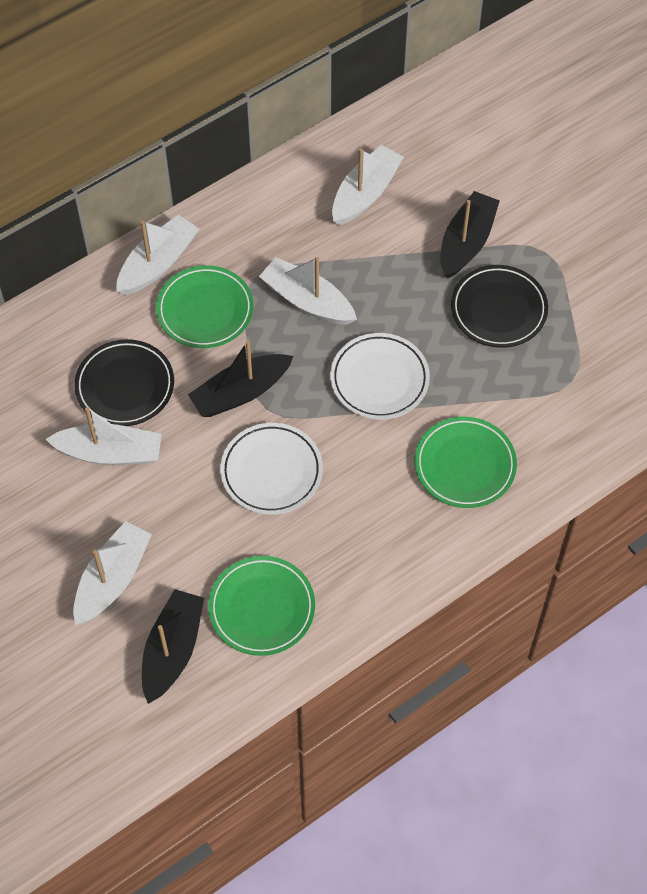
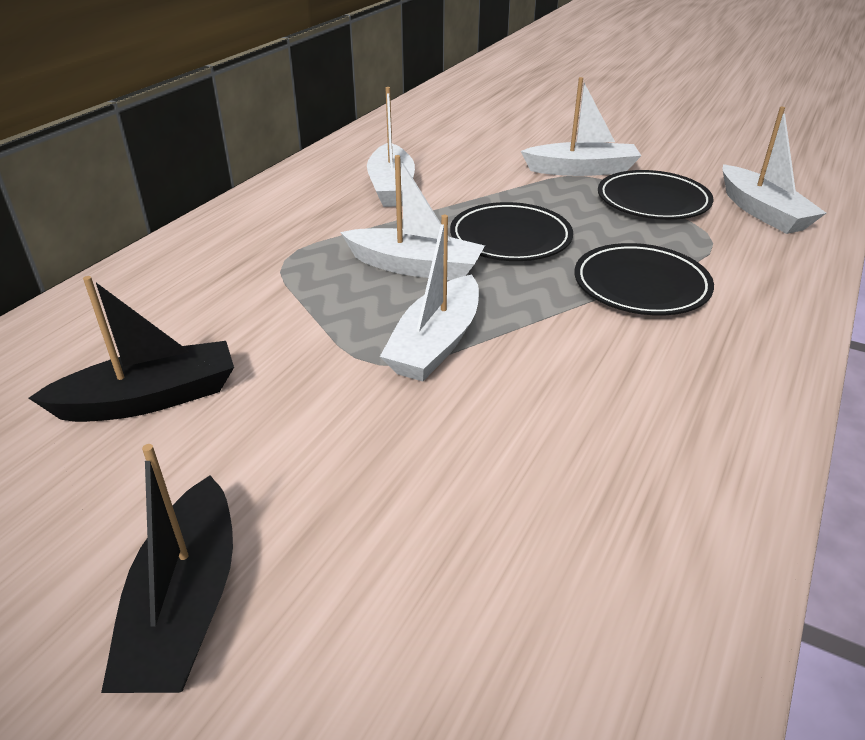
black boat: 3 -> 2
black plate: 2 -> 3
green plate: 3 -> 0
white plate: 2 -> 0

